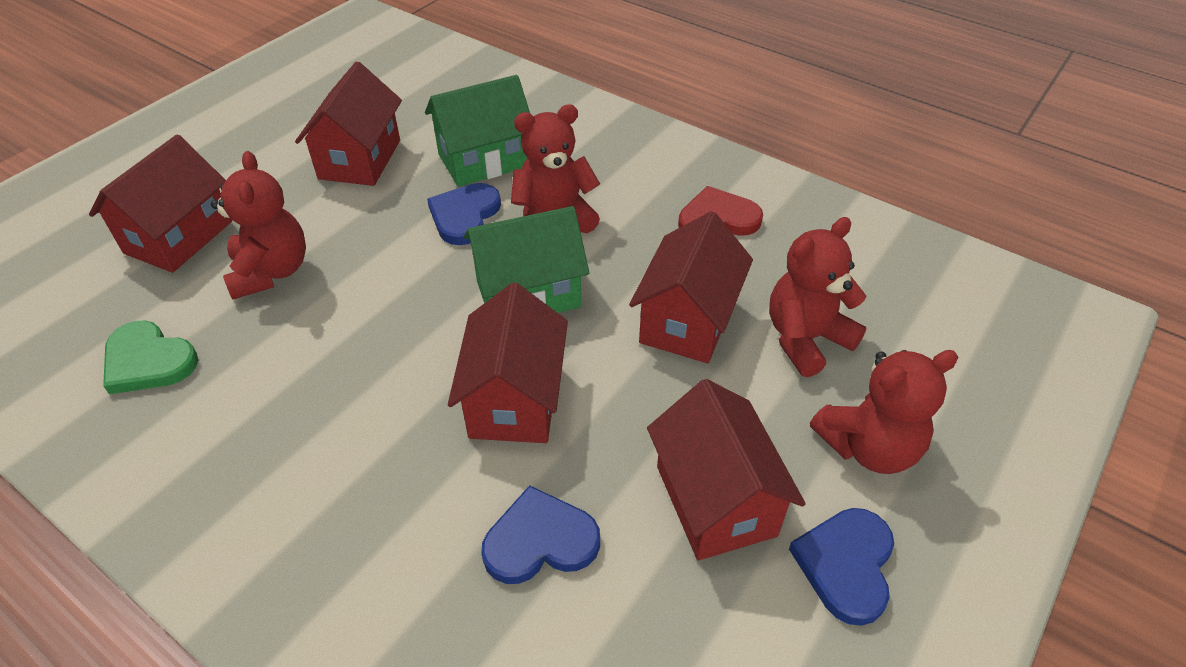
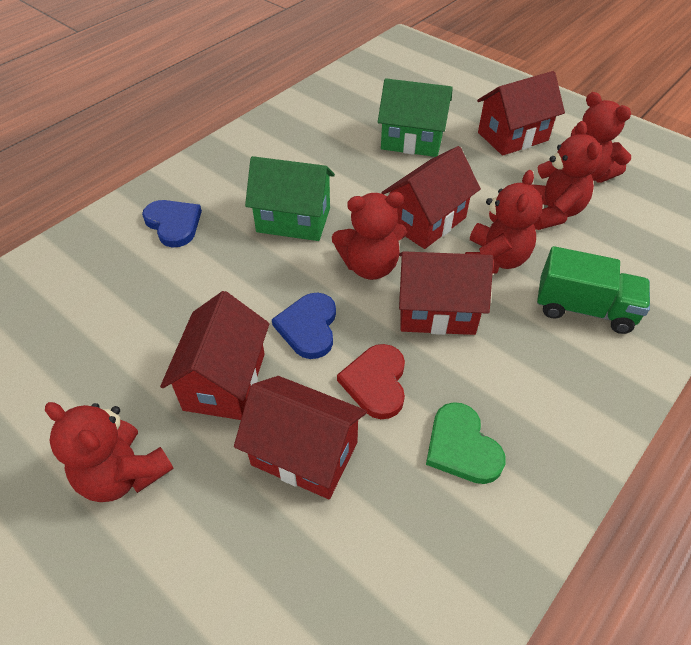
blue heart: 3 -> 2
green truck: 0 -> 1
red teddy bear: 4 -> 5

